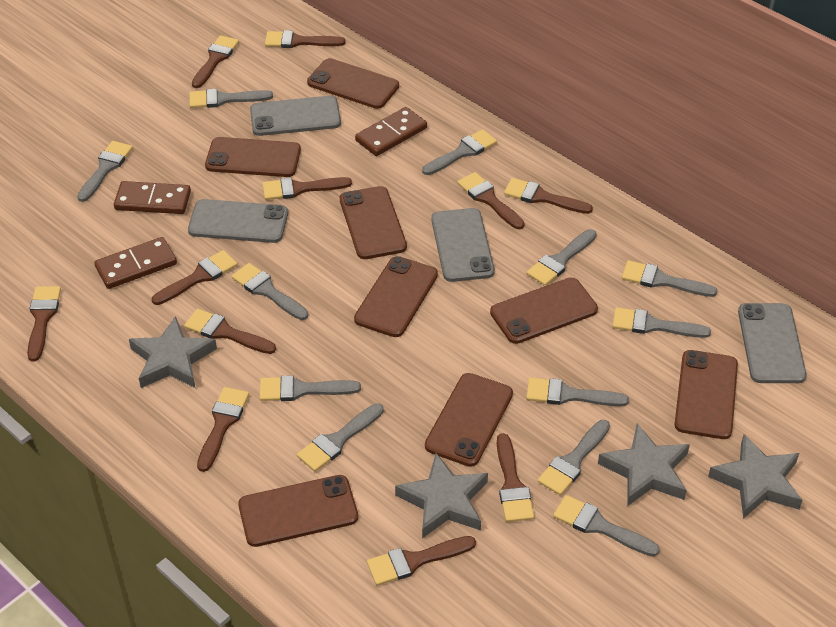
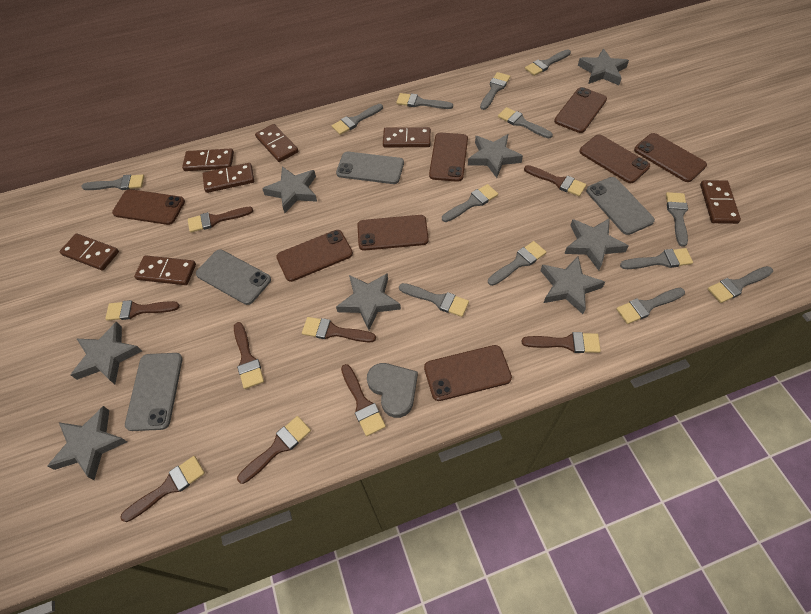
brown brush: 11 -> 9
brown domino: 3 -> 7
grey brush: 12 -> 13
grey heart: 0 -> 1
grey star: 4 -> 8

